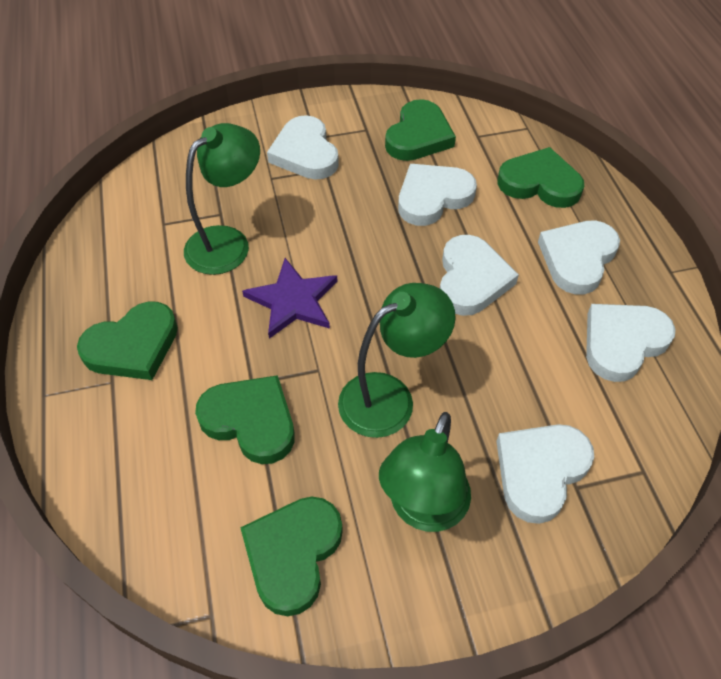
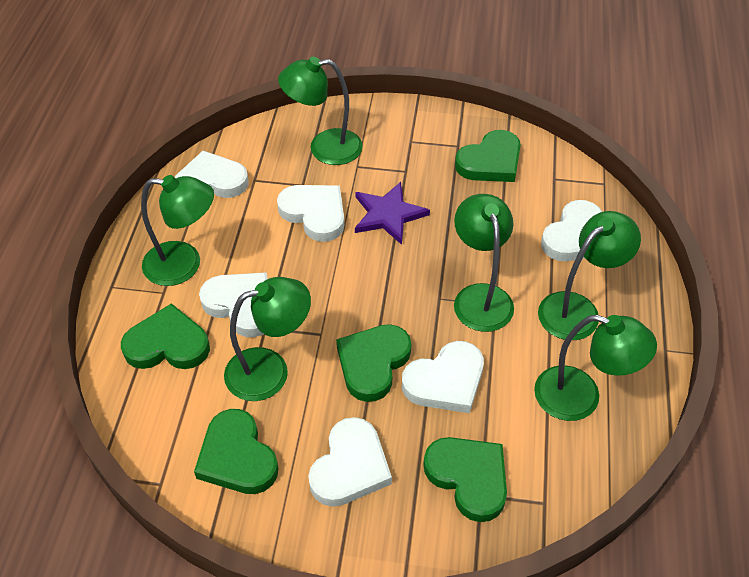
green lamp: 3 -> 6

